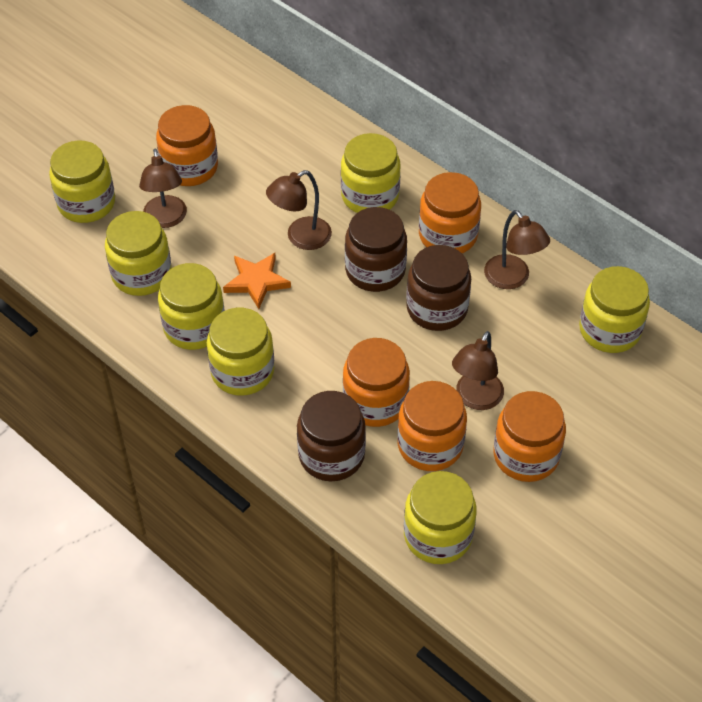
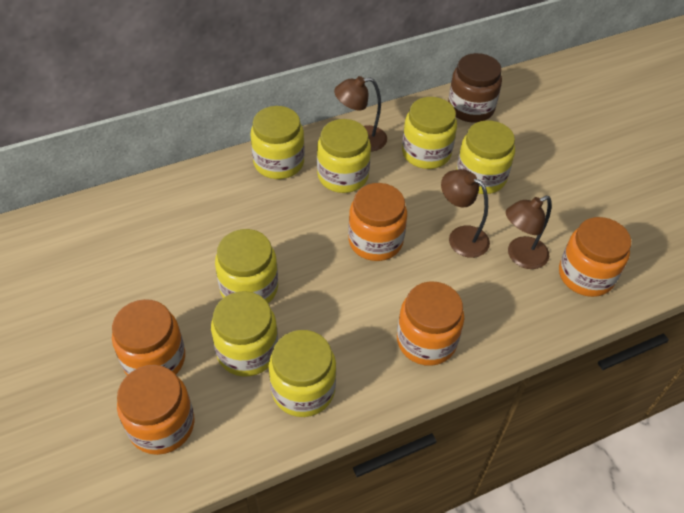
brown jar: 3 -> 1
brown lamp: 4 -> 3
orange star: 1 -> 0

